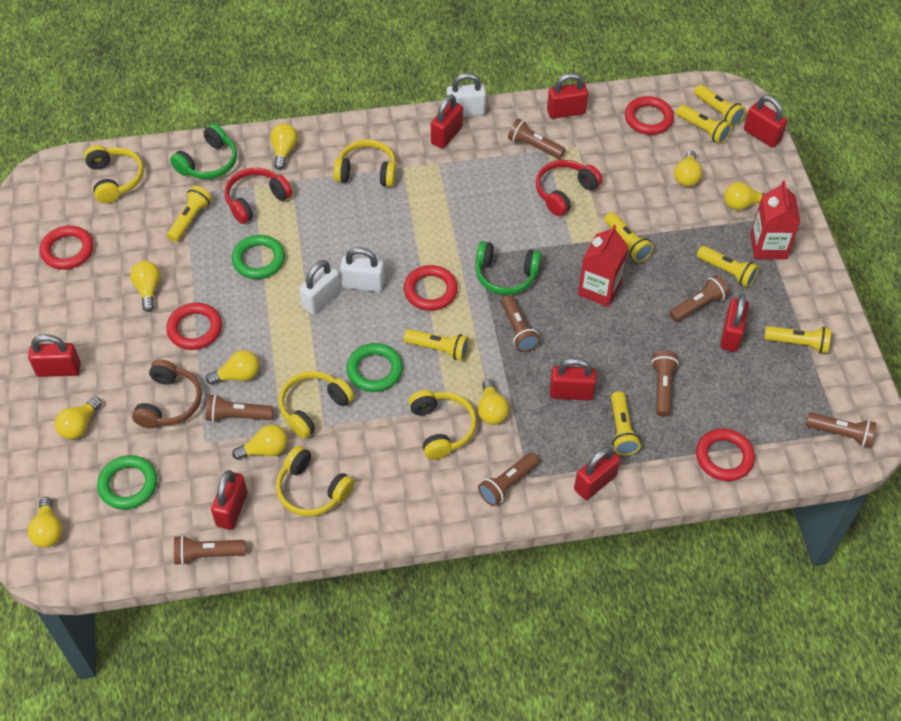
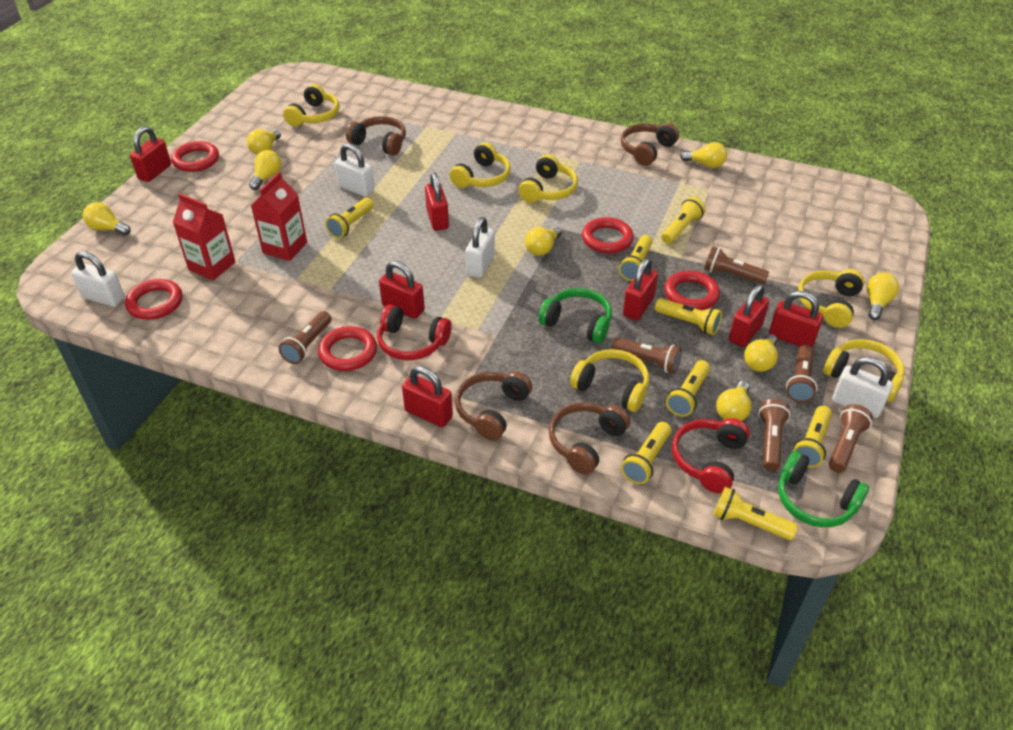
brown flashlight: 8 -> 6
brown headphones: 1 -> 4
green ring: 3 -> 0
red padlock: 8 -> 7
white padlock: 3 -> 4
yellow headphones: 5 -> 6
yellow light bulb: 9 -> 8

